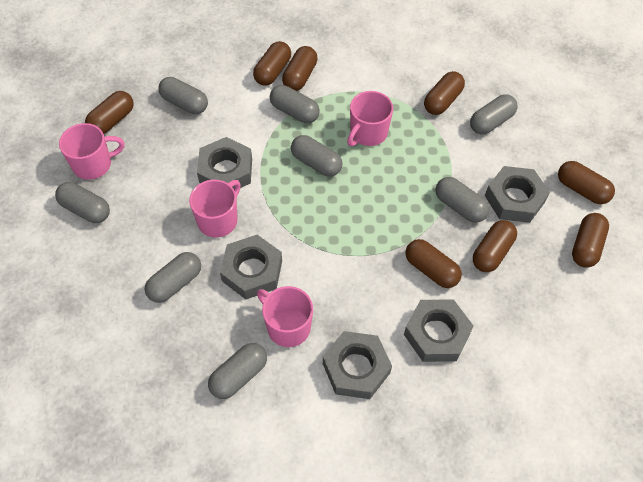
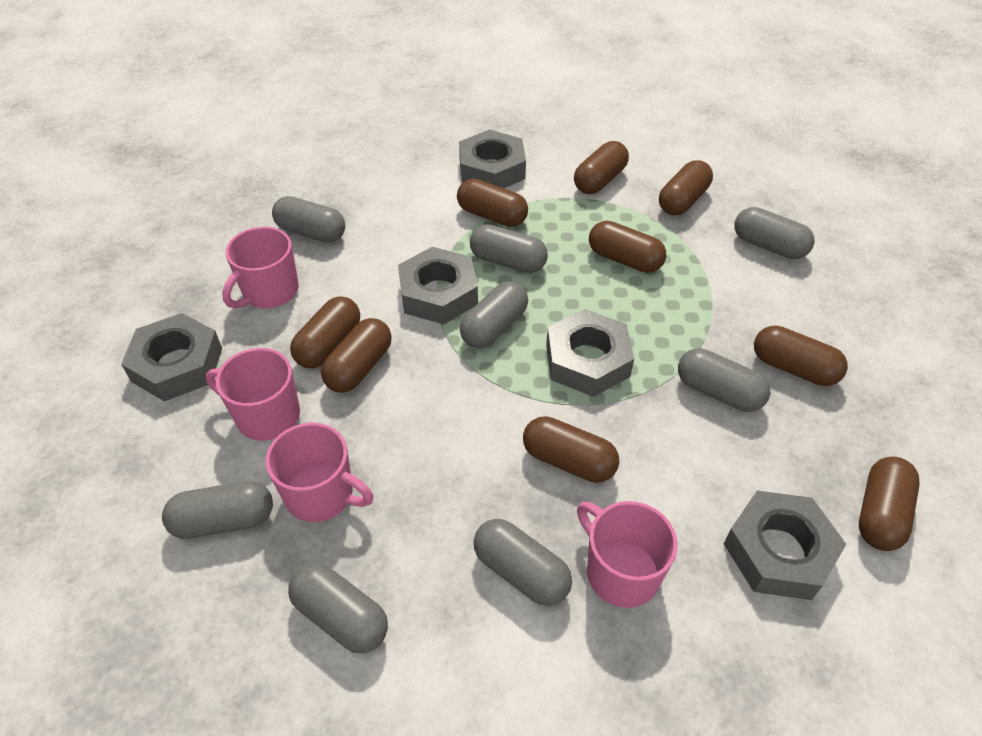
brown capsule: 8 -> 9

